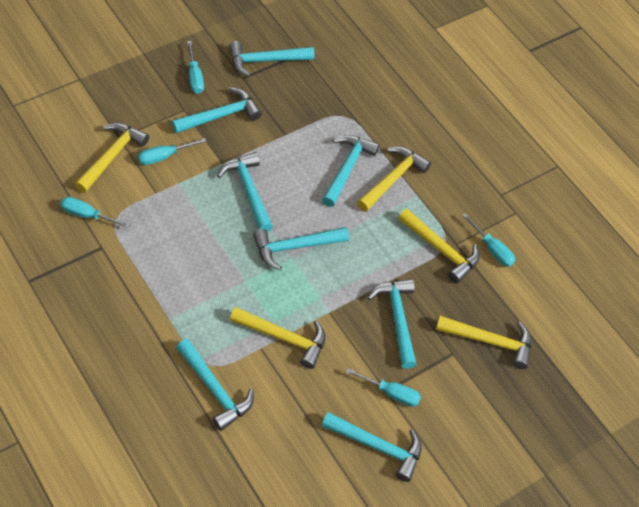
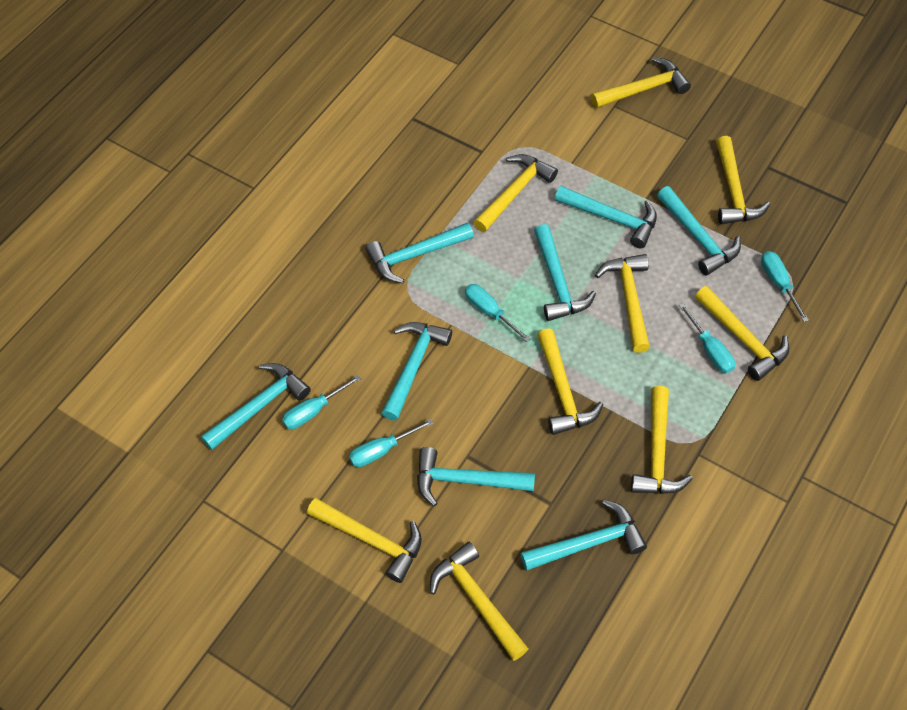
yellow hammer: 5 -> 9

